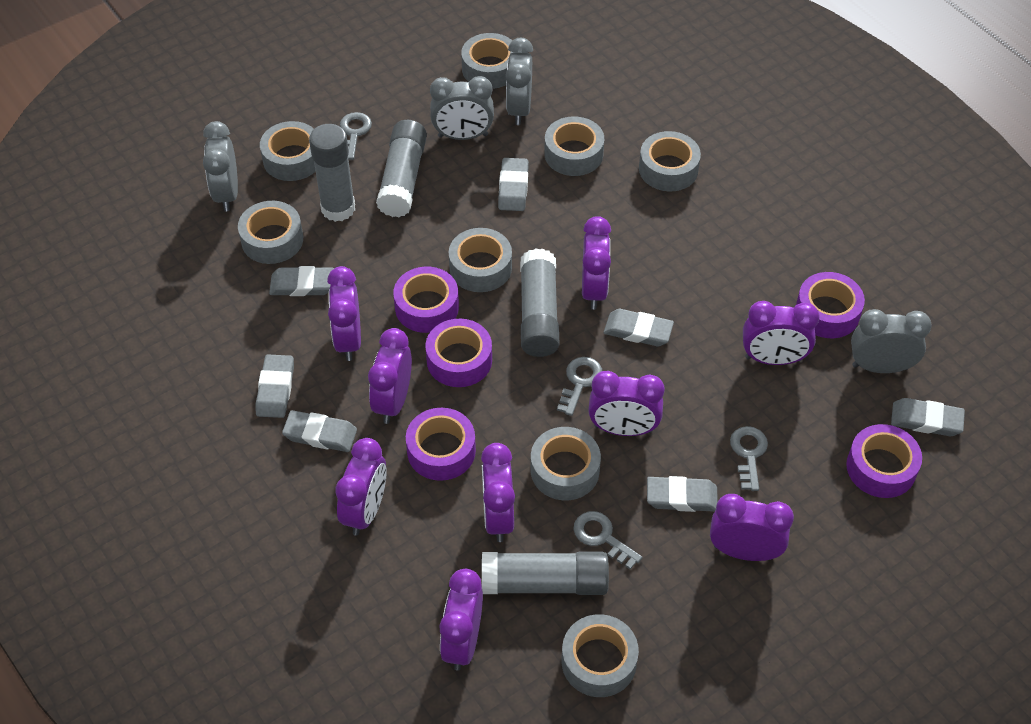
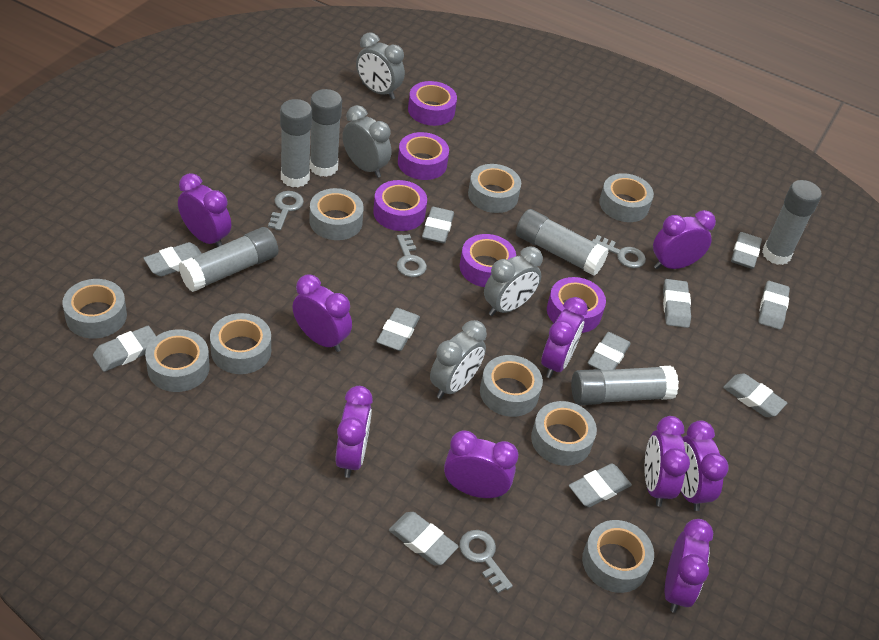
grey eraser: 7 -> 11
grey glue stick: 4 -> 6
grey tape: 8 -> 9

